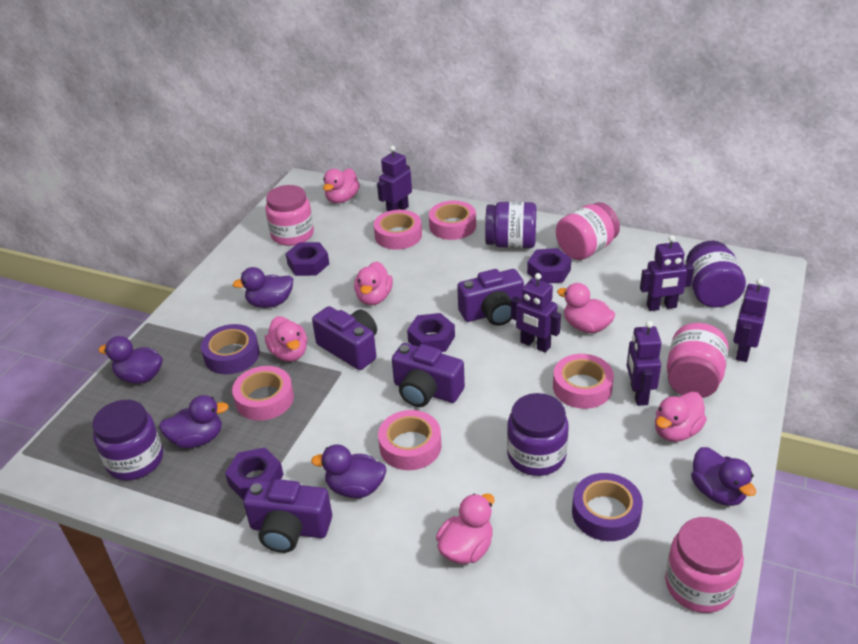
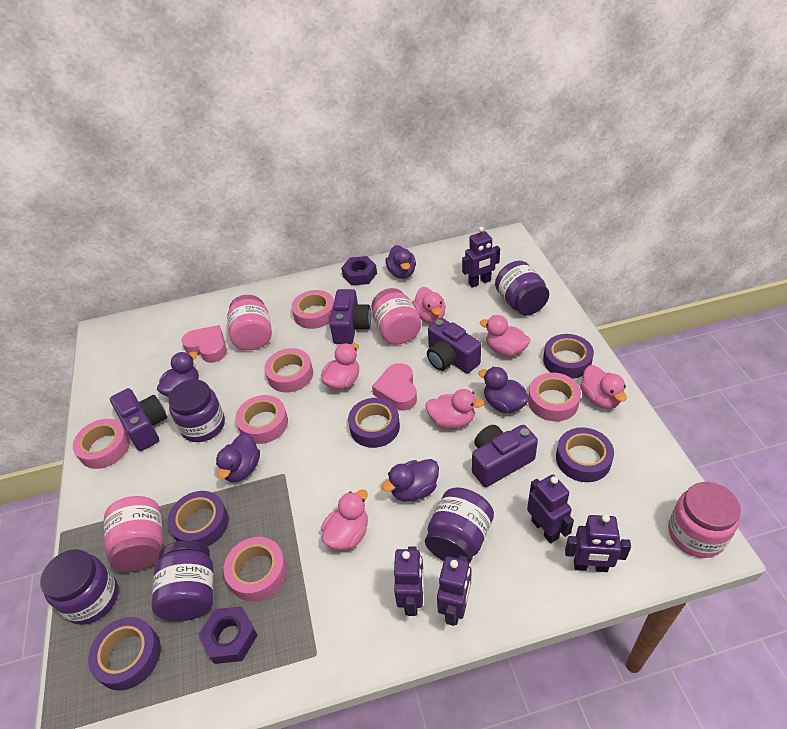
pink heart: 0 -> 2
pink tape: 5 -> 6
purple jar: 4 -> 5
purple nut: 4 -> 2
purple tape: 2 -> 5

